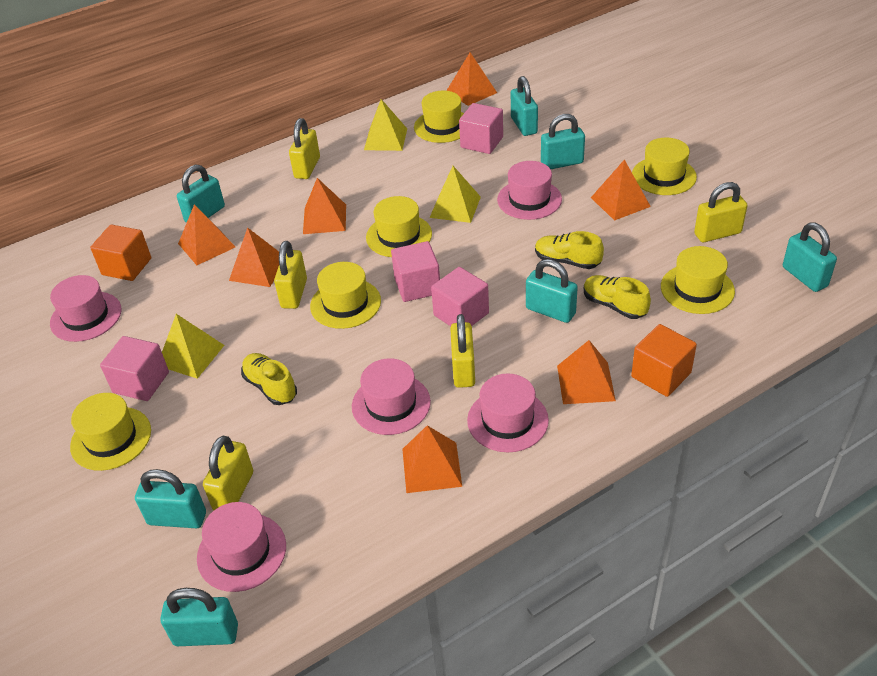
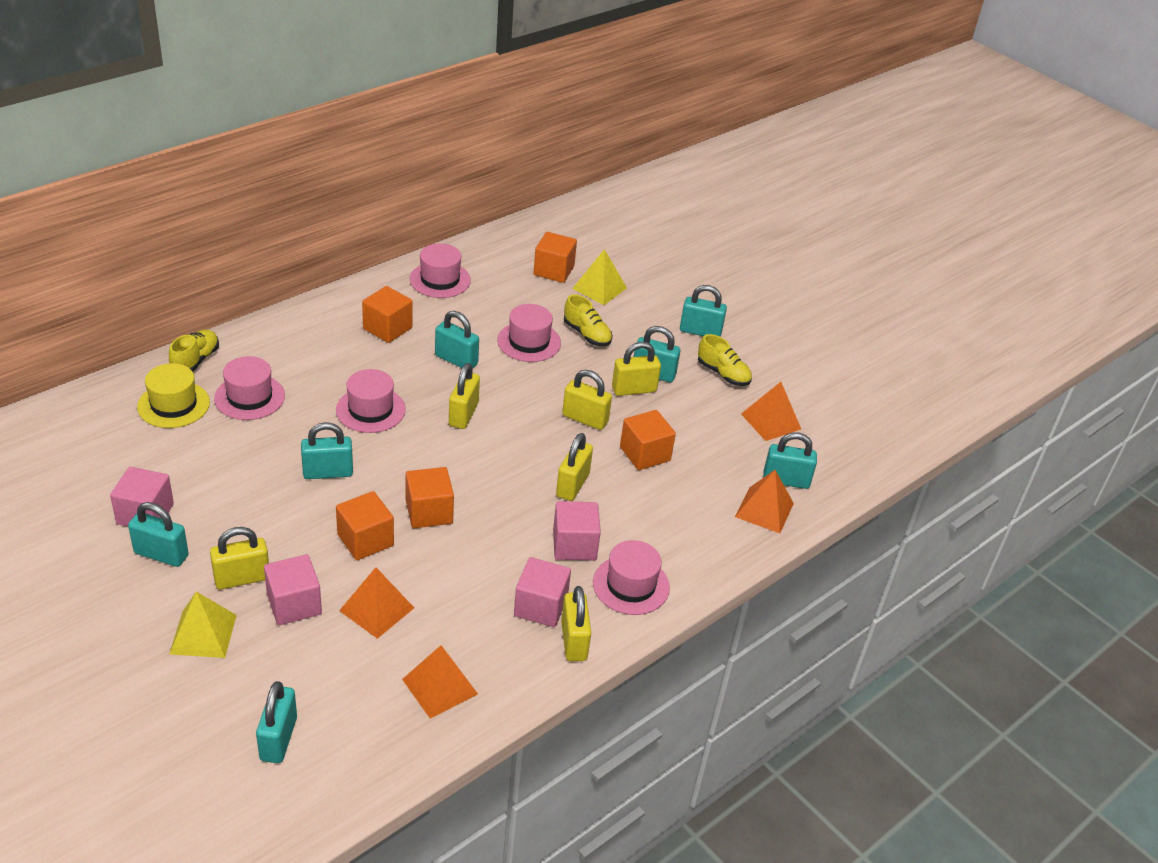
orange cube: 2 -> 5
orange pyramid: 7 -> 4
yellow hat: 6 -> 1
yellow padlock: 5 -> 6
yellow pyramid: 3 -> 2

